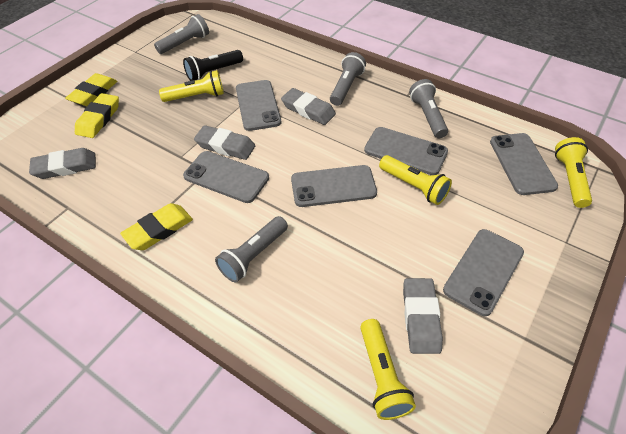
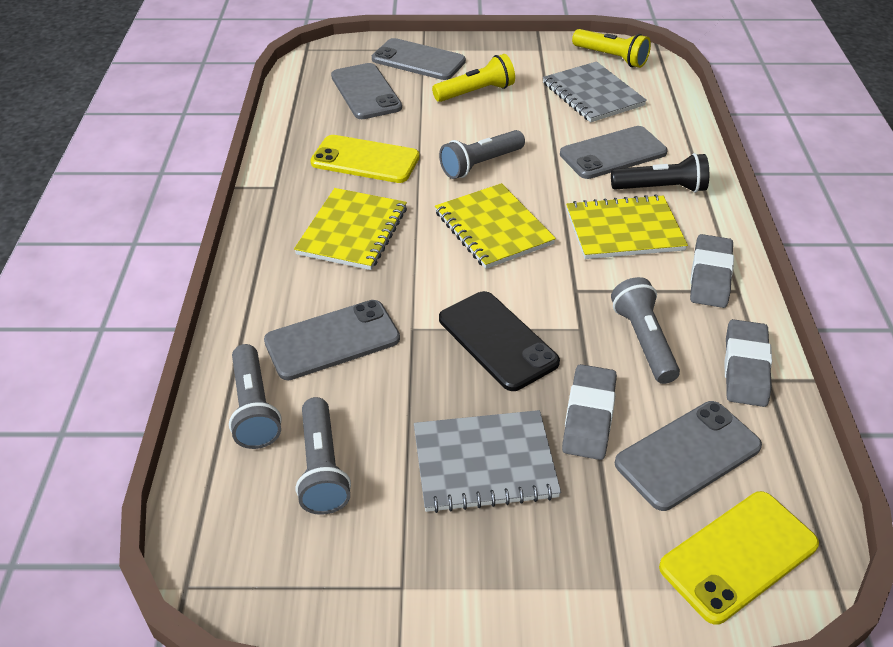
black phone: 0 -> 1
grey eraser: 4 -> 3
grey notebook: 0 -> 2
grey phone: 6 -> 5
yellow eraser: 3 -> 0
yellow flashlight: 4 -> 2
yellow notebook: 0 -> 3
yellow phone: 0 -> 2

